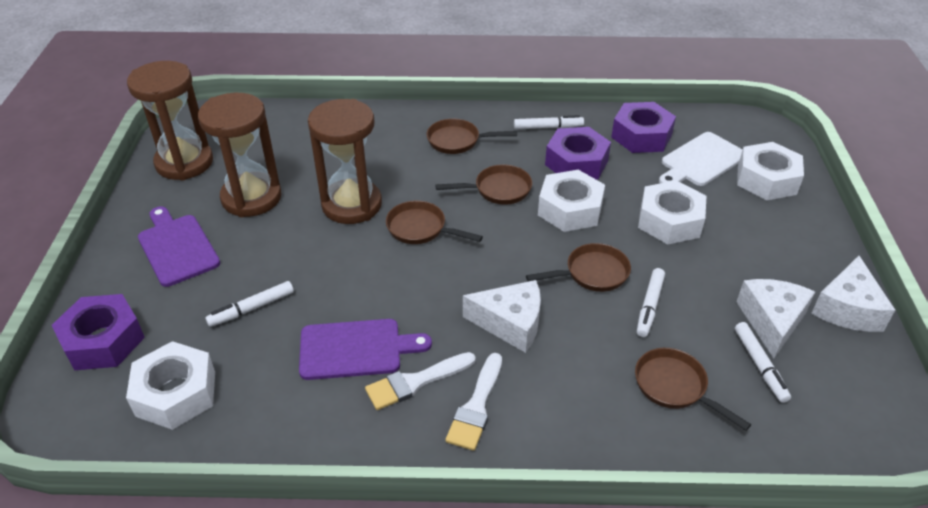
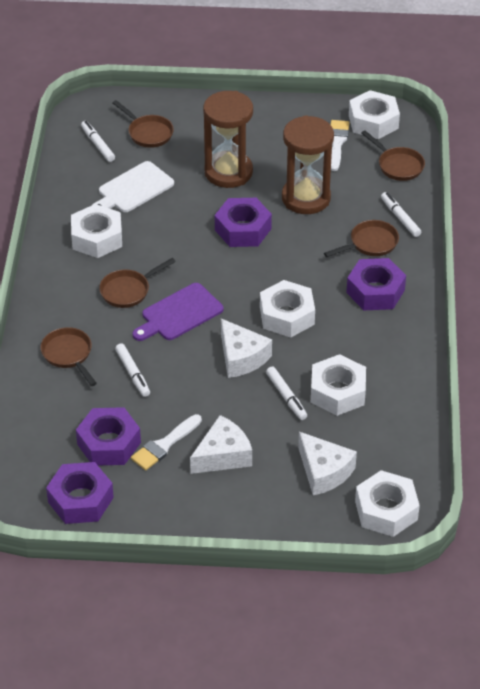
brown hourglass: 3 -> 2
purple cutting board: 2 -> 1
purple nut: 3 -> 4
white nut: 4 -> 5

